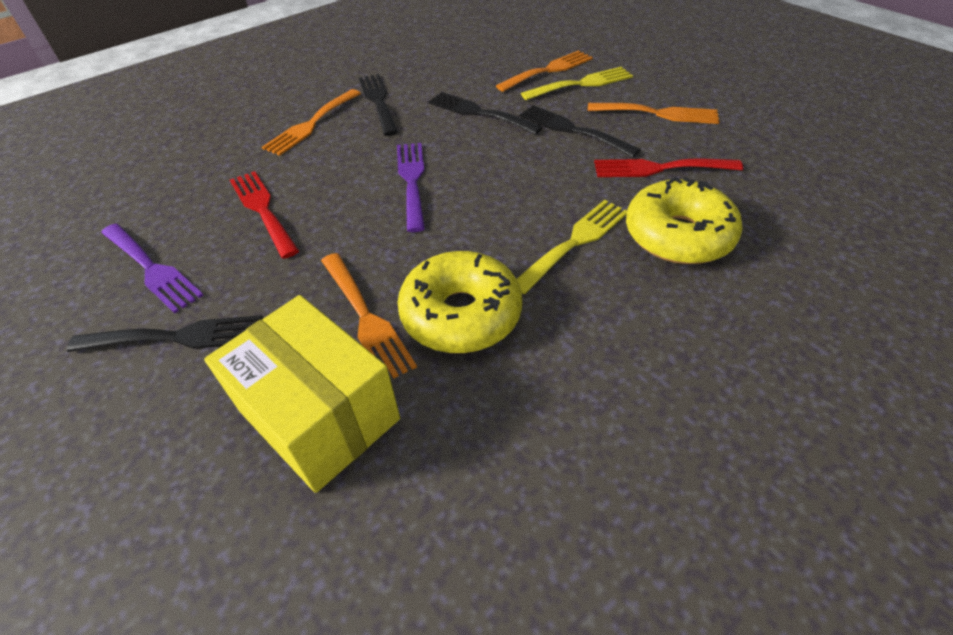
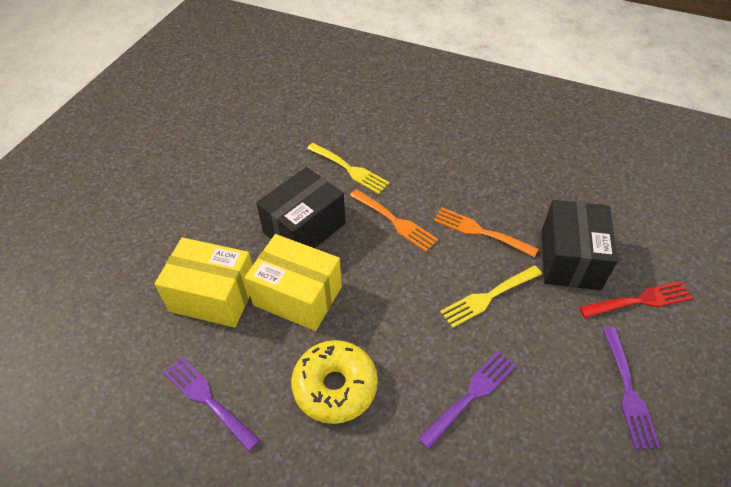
black box: 0 -> 2
black fork: 4 -> 0
orange fork: 4 -> 2
purple fork: 2 -> 3
red fork: 2 -> 1
yellow box: 1 -> 2
yellow donut: 2 -> 1

